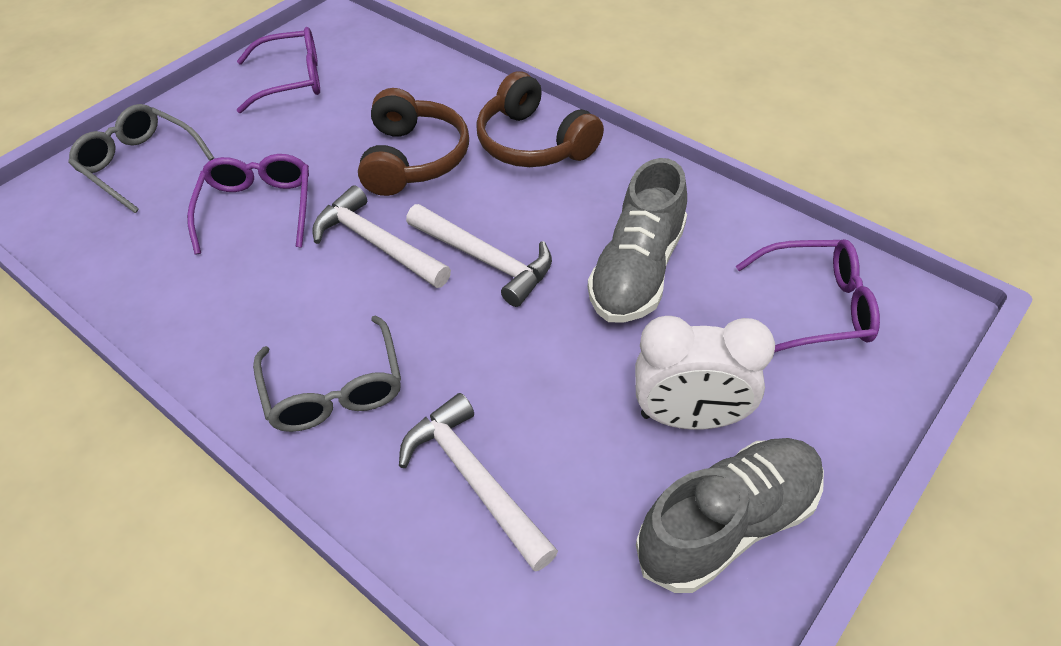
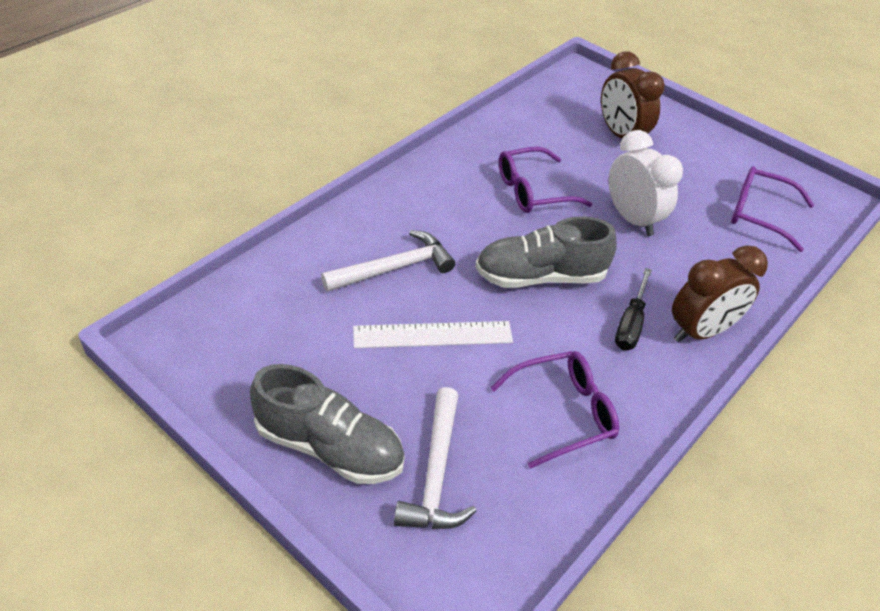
black screwdriver: 0 -> 1
brown clock: 0 -> 2
brown headphones: 2 -> 0
grey glasses: 2 -> 0
white hammer: 3 -> 2
white ruler: 0 -> 1

